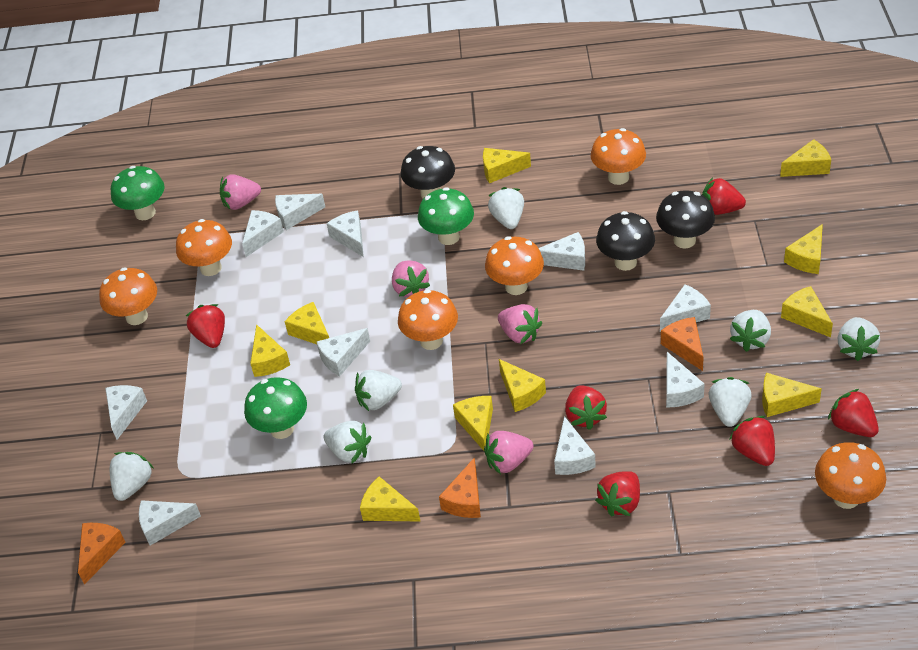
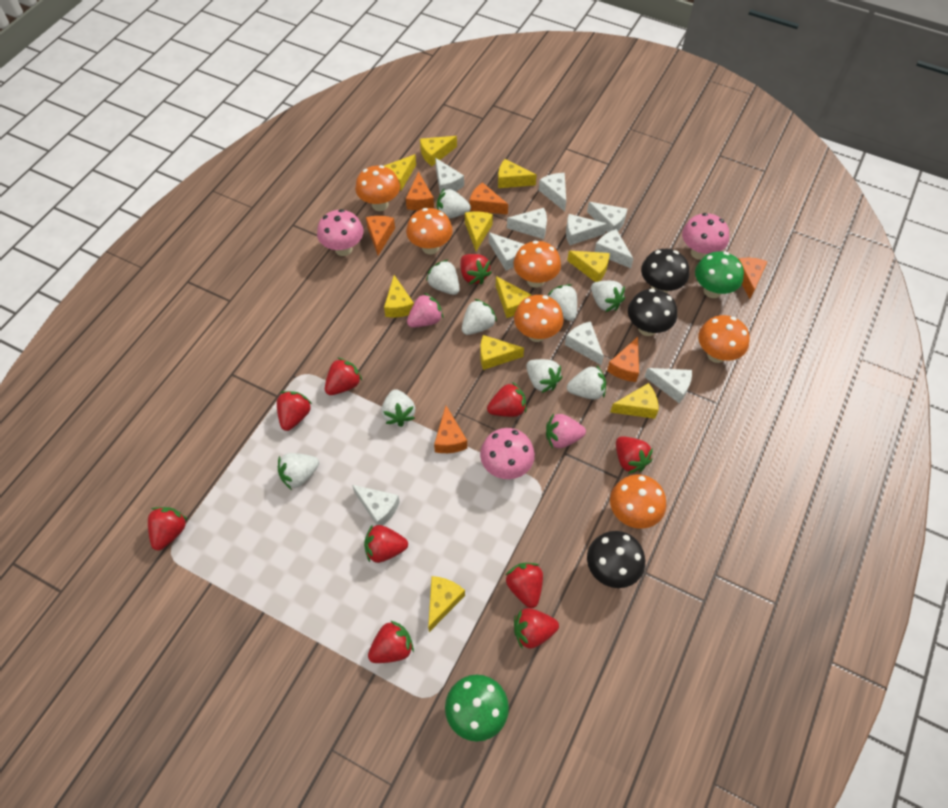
green mushroom: 3 -> 2
orange cheese: 3 -> 6
pink mushroom: 0 -> 3
pink strawberry: 4 -> 2
red strawberry: 6 -> 10
white strawberry: 7 -> 9

